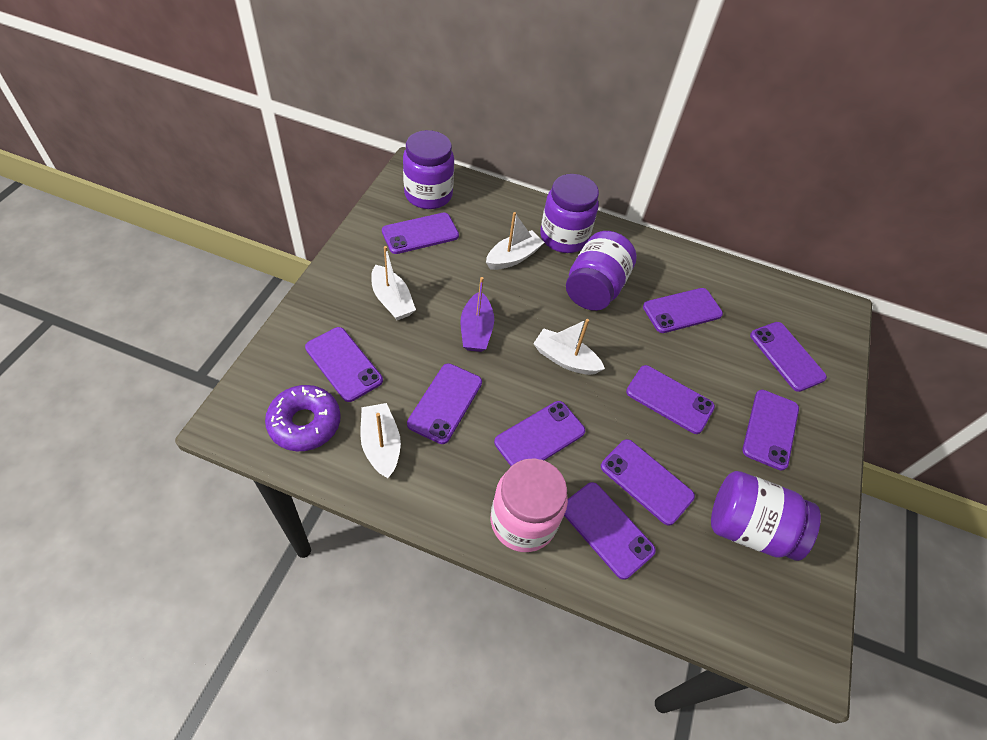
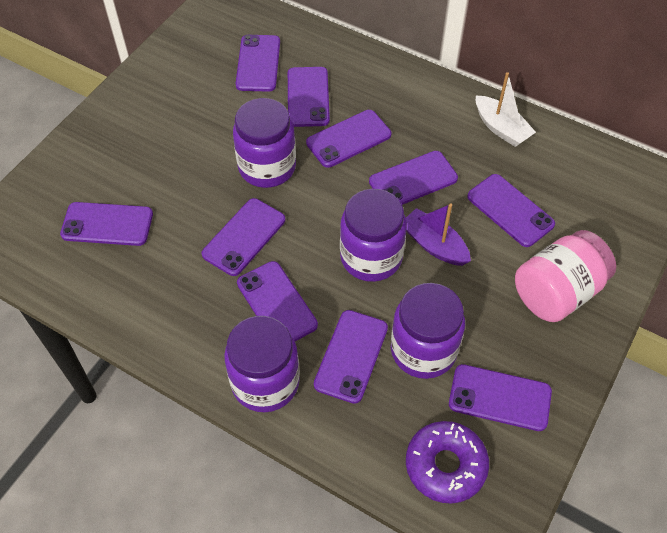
white boat: 4 -> 1

